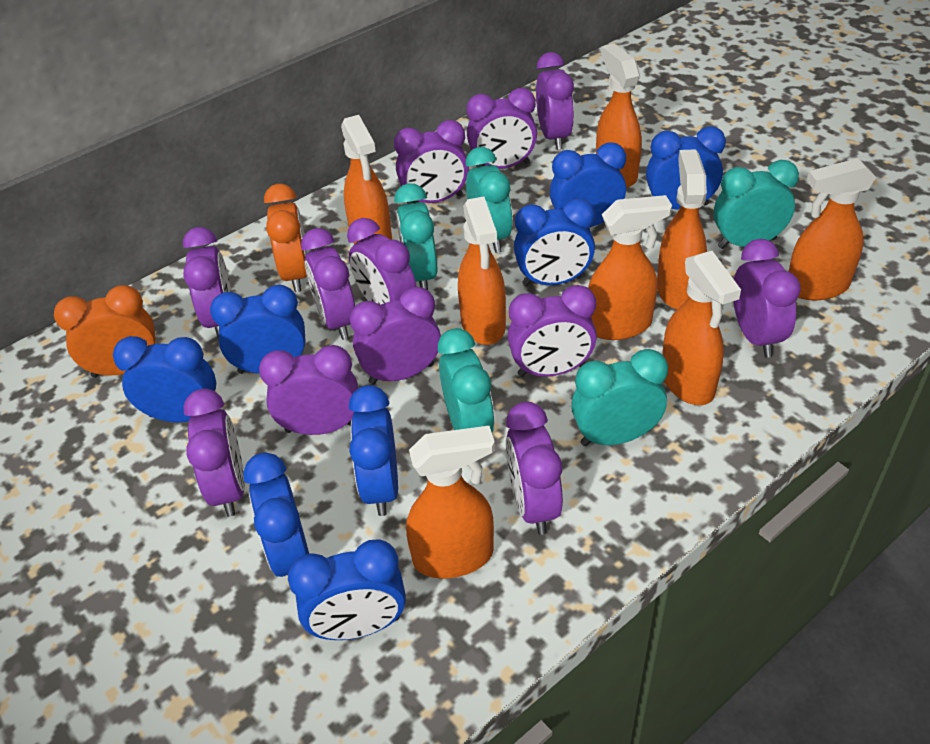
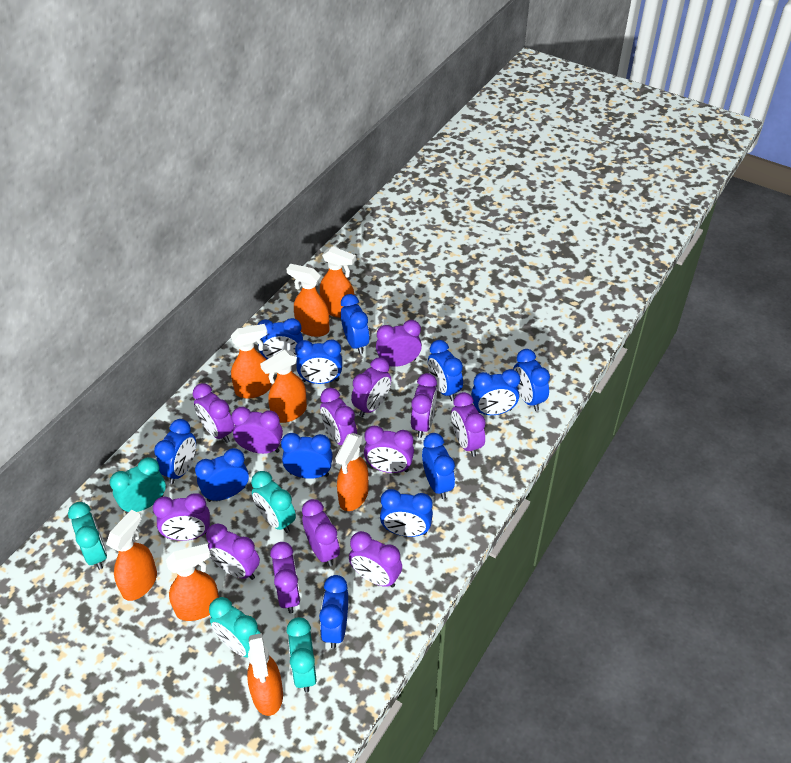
blue clock: 8 -> 12
orange clock: 2 -> 0
purple clock: 12 -> 13

